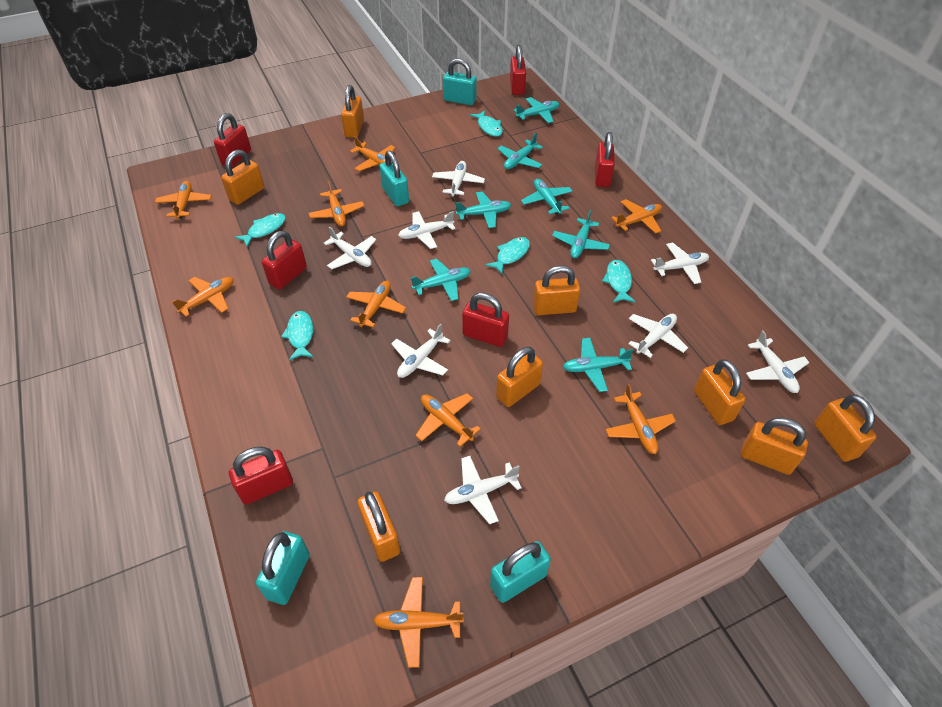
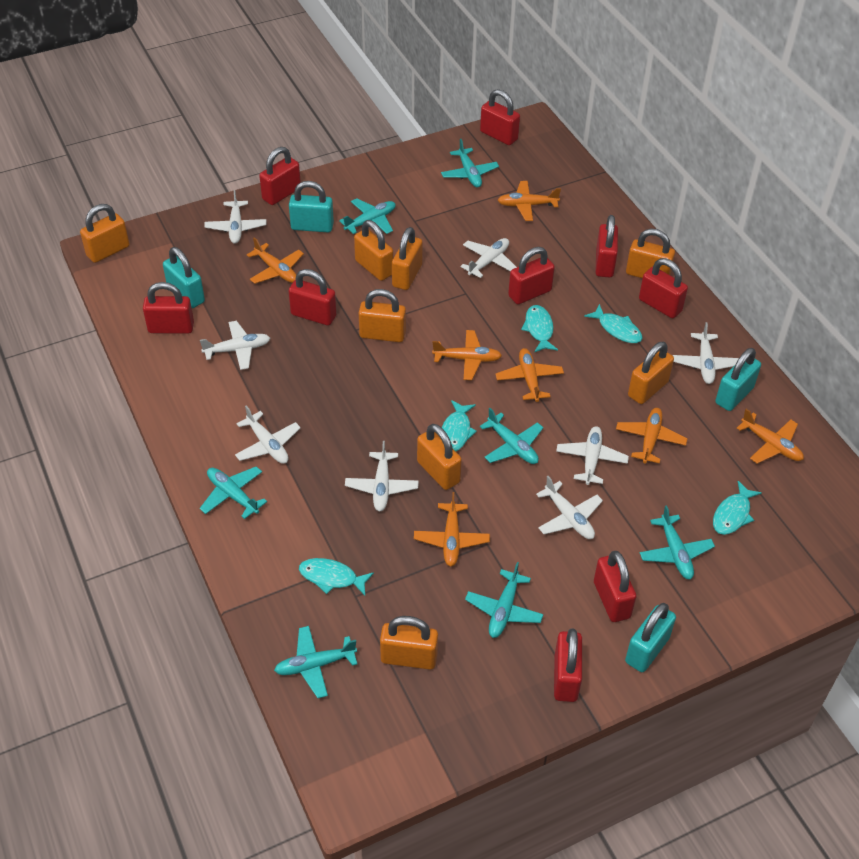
orange plane: 9 -> 7
red padlock: 6 -> 9

